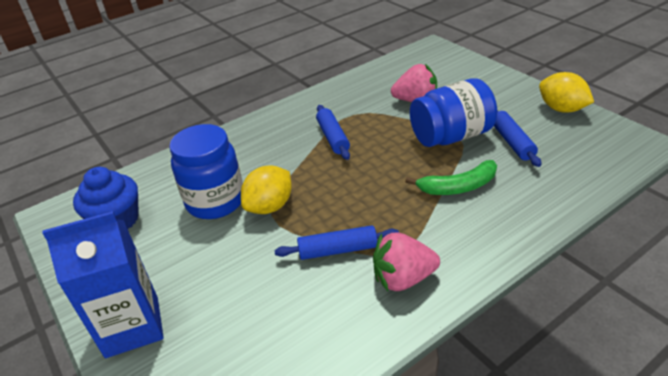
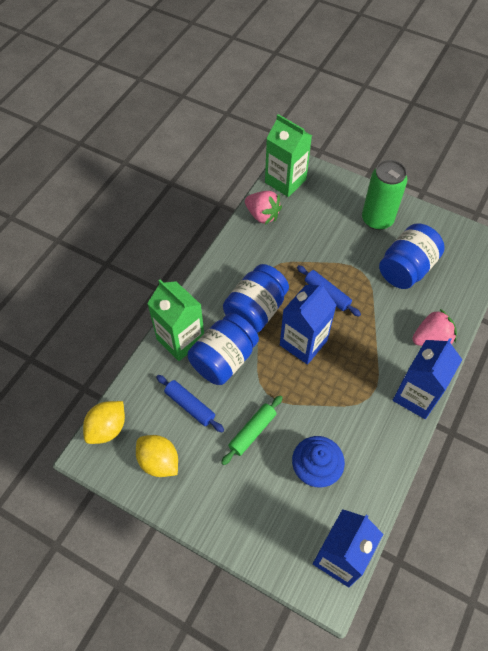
blue carton: 1 -> 3
blue jar: 2 -> 3
blue rolling pin: 3 -> 2
green banana: 1 -> 0
green can: 0 -> 1
green carton: 0 -> 2
green rolling pin: 0 -> 1

